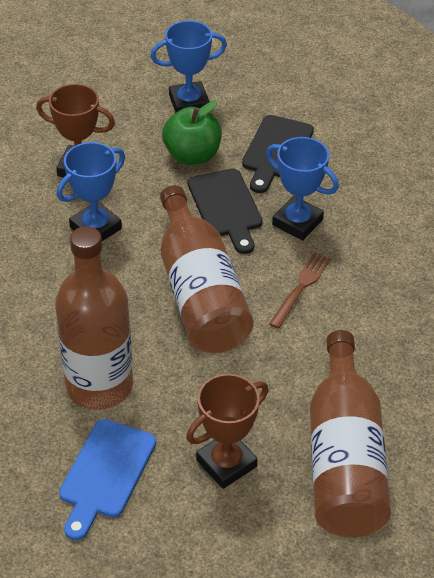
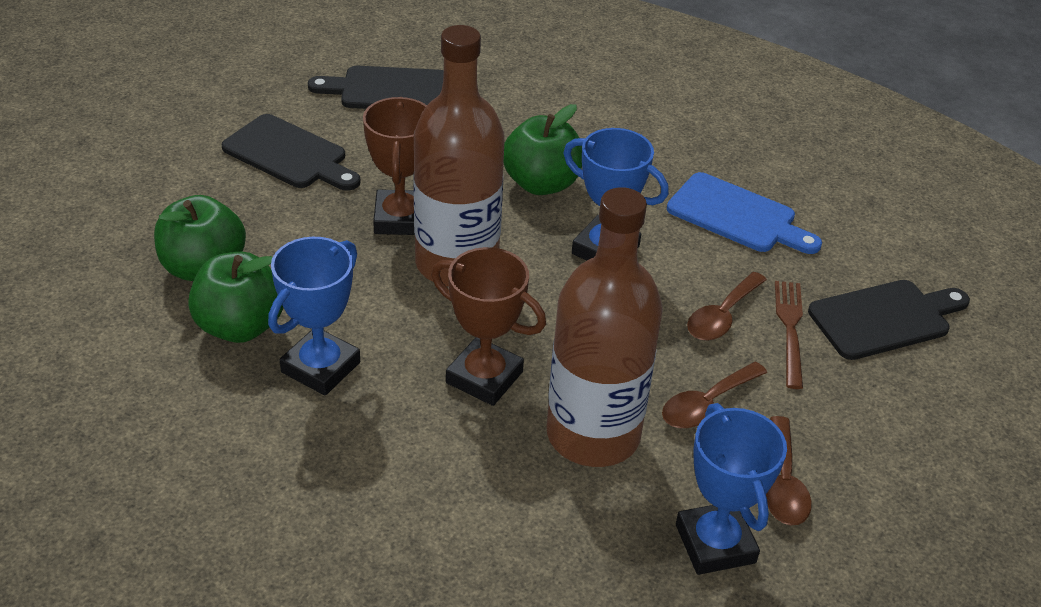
black cutting board: 2 -> 3
brown bottle: 3 -> 2
brown spoon: 0 -> 3
green apple: 1 -> 3

